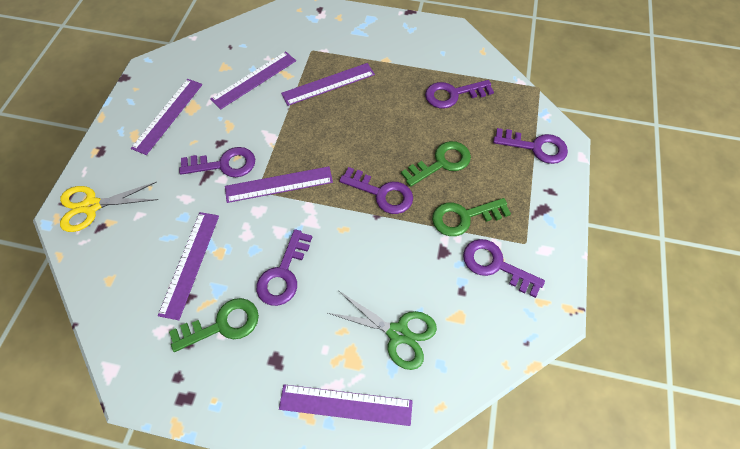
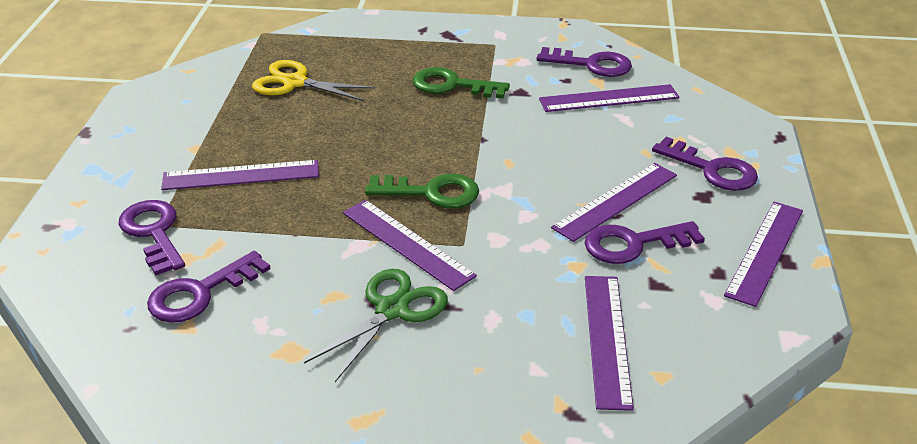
green key: 3 -> 2
purple key: 6 -> 5

